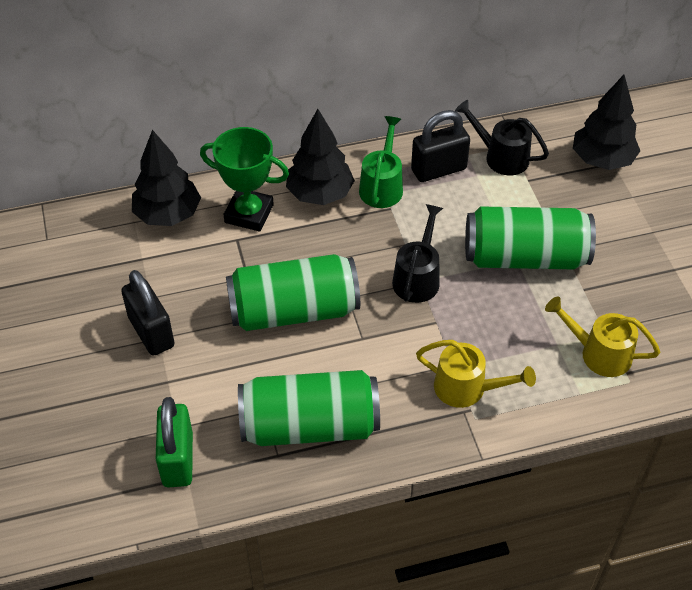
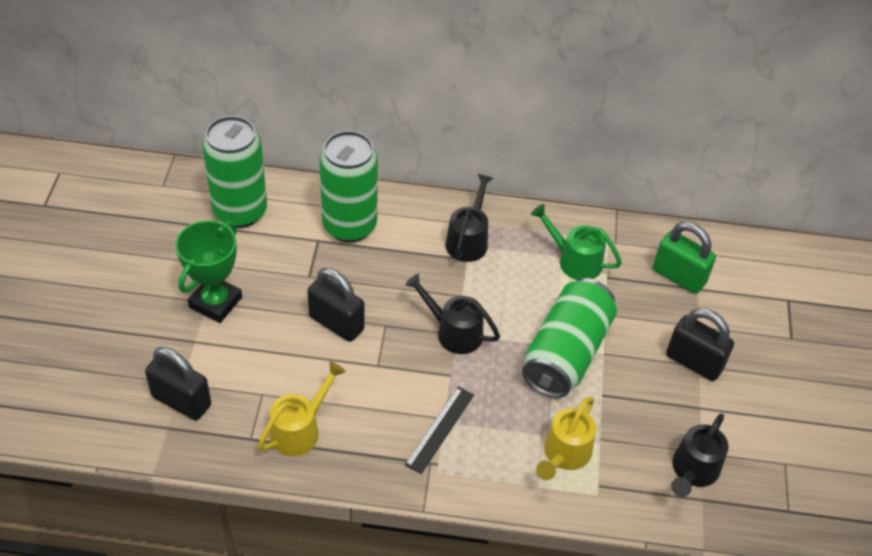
black padlock: 2 -> 3
black ruler: 0 -> 1
black tree: 3 -> 0
black watering can: 2 -> 3

